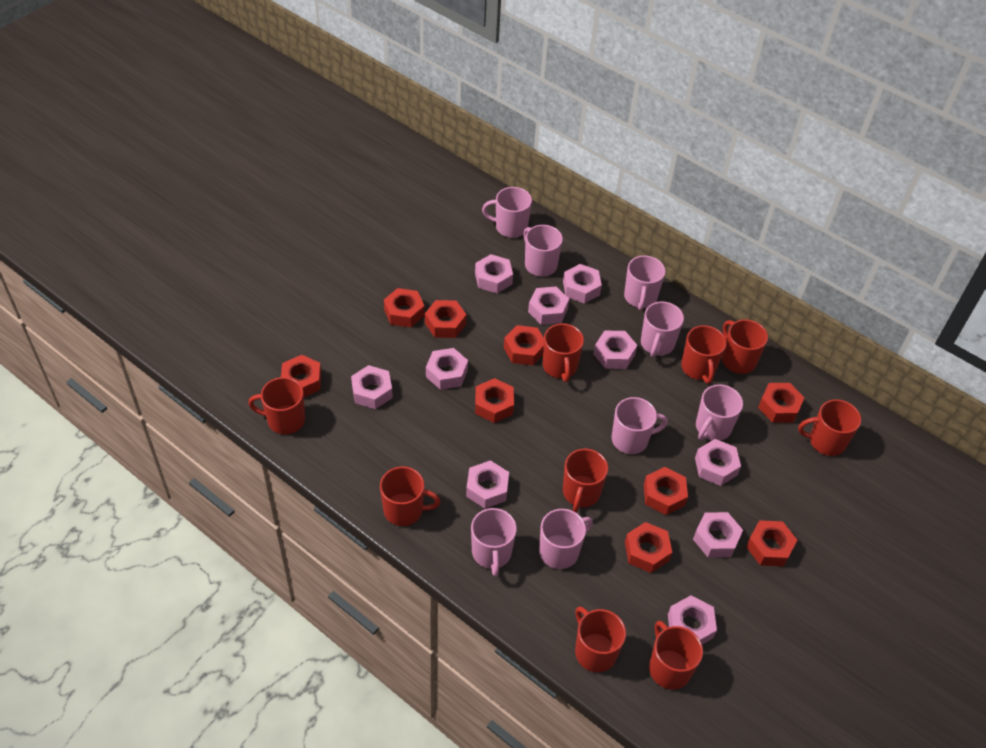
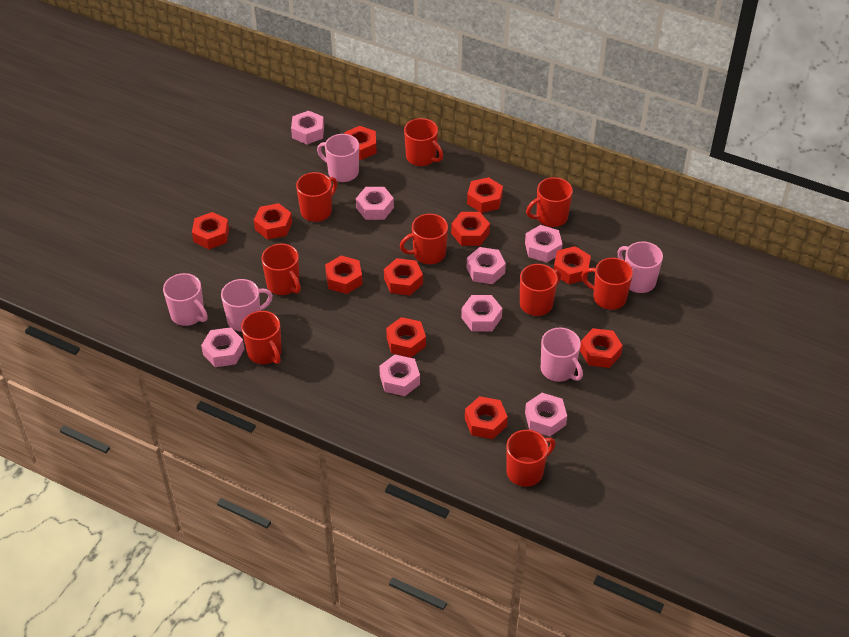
pink mug: 8 -> 5
pink nut: 10 -> 8
red nut: 9 -> 11

